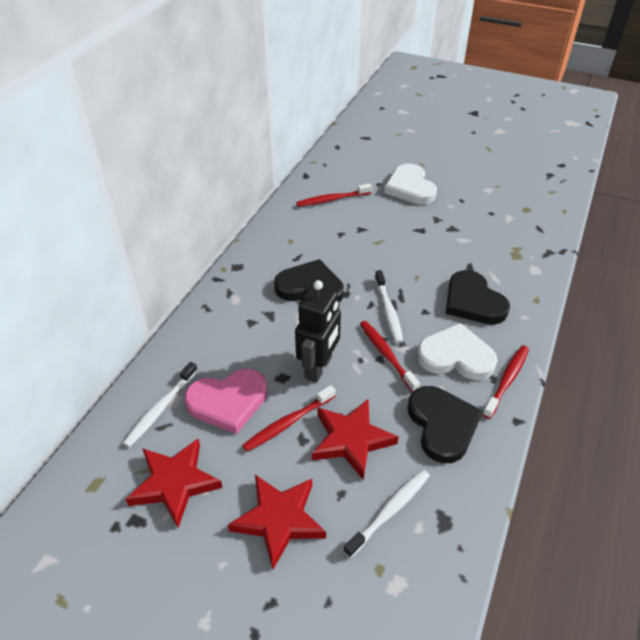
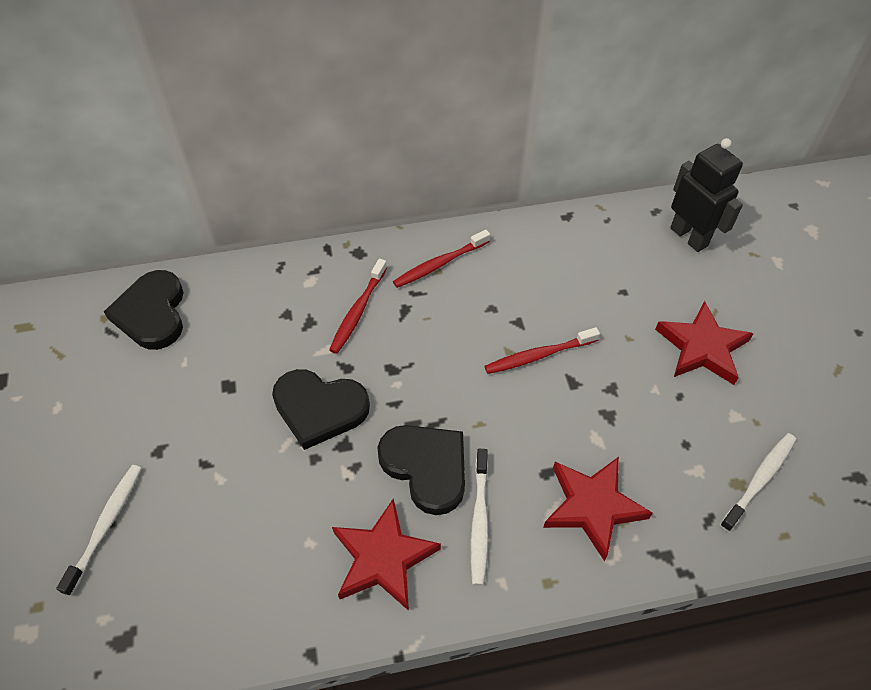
pink heart: 1 -> 0
red toothbrush: 4 -> 3
white heart: 2 -> 0

